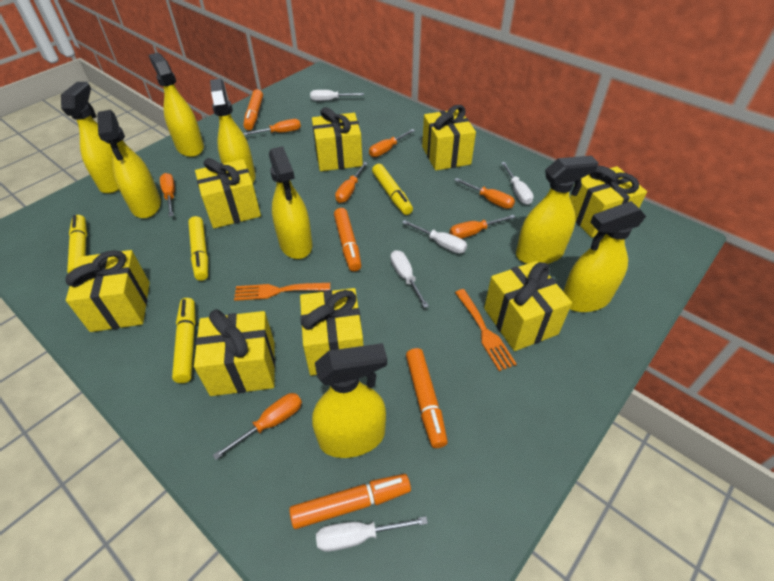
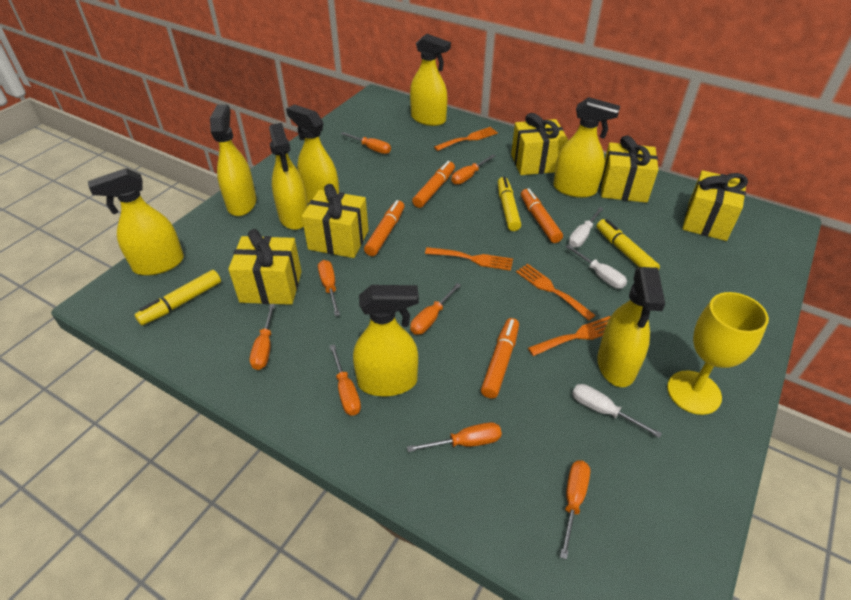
orange fork: 2 -> 4
orange screwdriver: 7 -> 8
white screwdriver: 5 -> 3
yellow gift: 8 -> 5
yellow goblet: 0 -> 1
yellow marker: 4 -> 3

